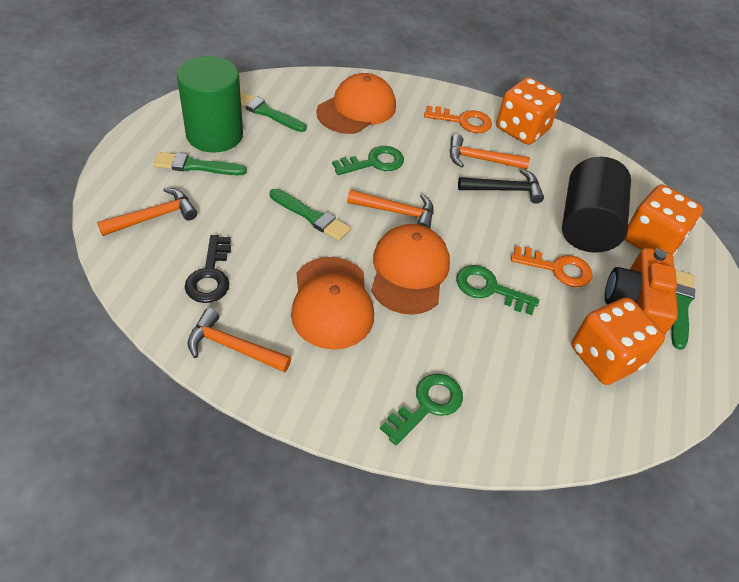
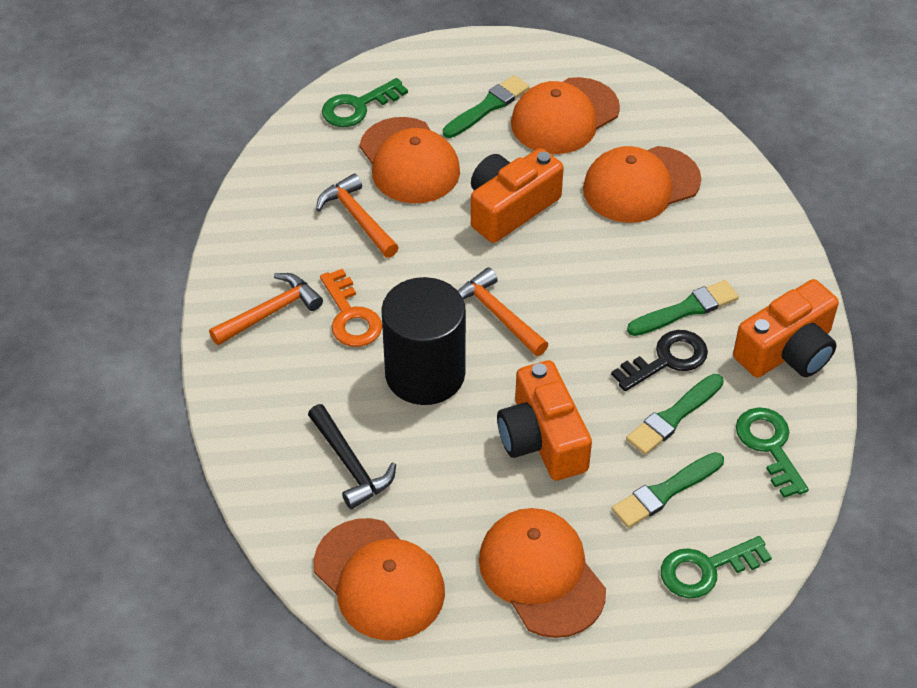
green cylinder: 1 -> 0
orange camera: 1 -> 3
orange cap: 3 -> 5
orange dice: 3 -> 0
orange hammer: 4 -> 3
orange key: 2 -> 1

